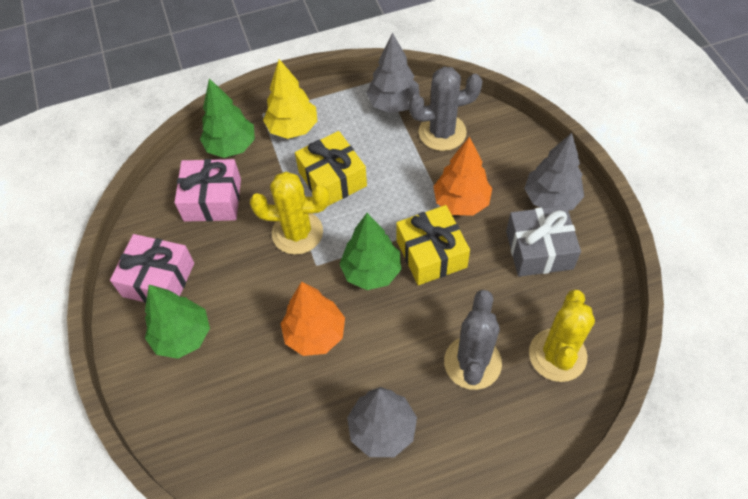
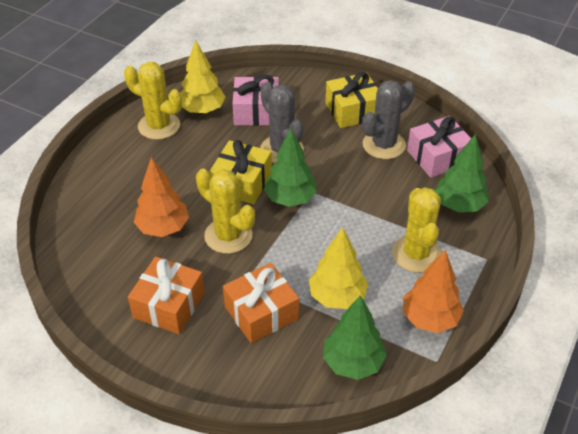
grey gift: 1 -> 0
grey tree: 3 -> 0
orange gift: 0 -> 2
yellow cactus: 2 -> 3
yellow tree: 1 -> 2

